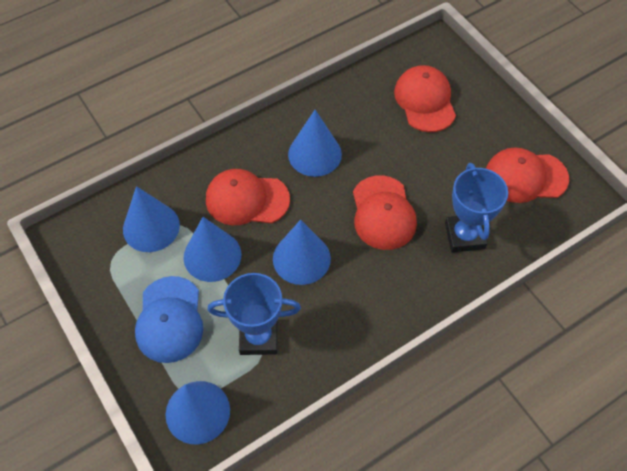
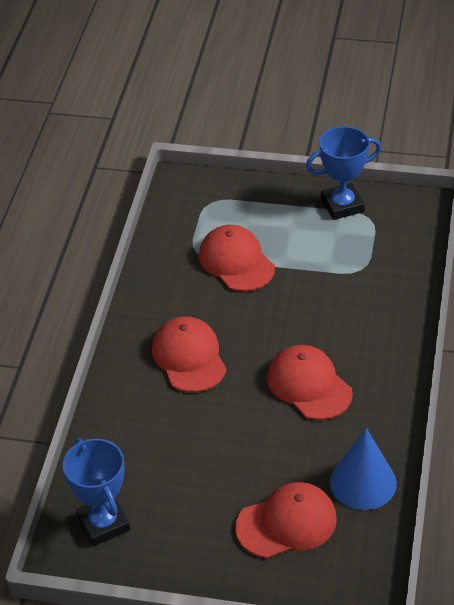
blue cap: 1 -> 0
blue cone: 5 -> 1

